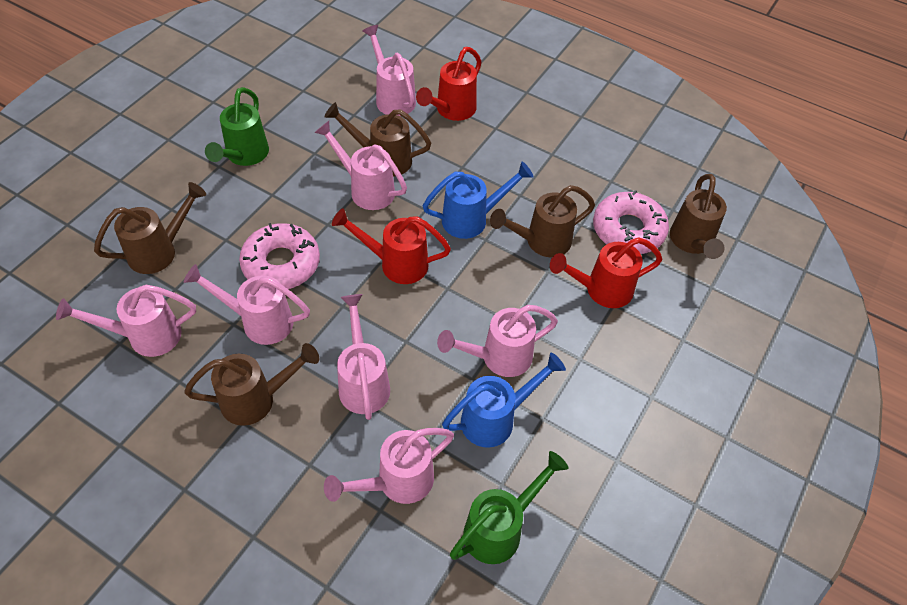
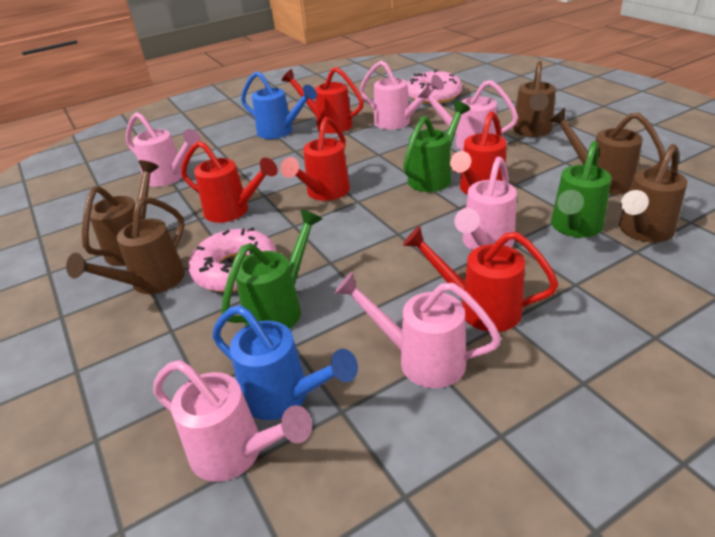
green watering can: 2 -> 3
pink watering can: 7 -> 6
red watering can: 3 -> 5

